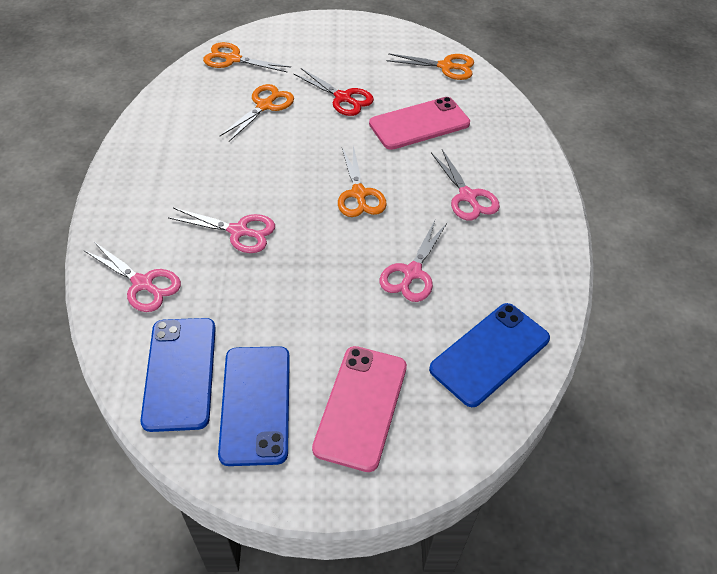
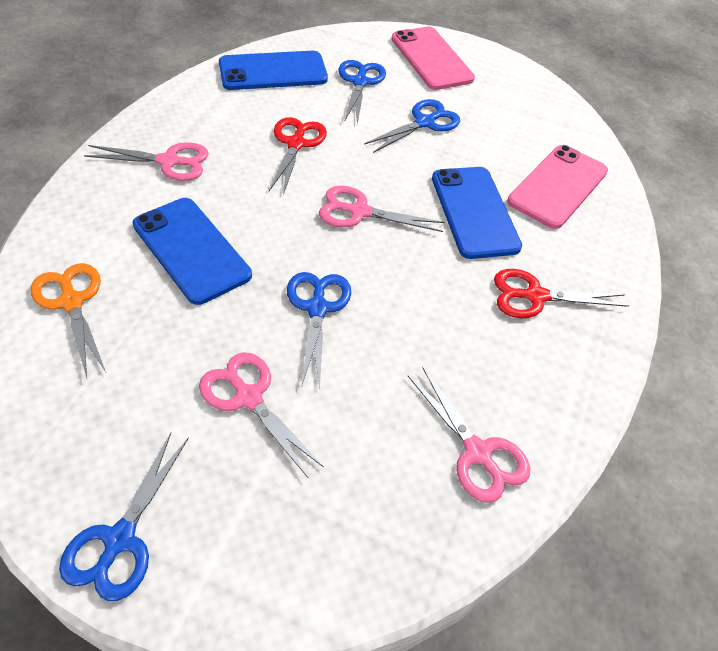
blue scissors: 0 -> 4
orange scissors: 4 -> 1
red scissors: 1 -> 2

